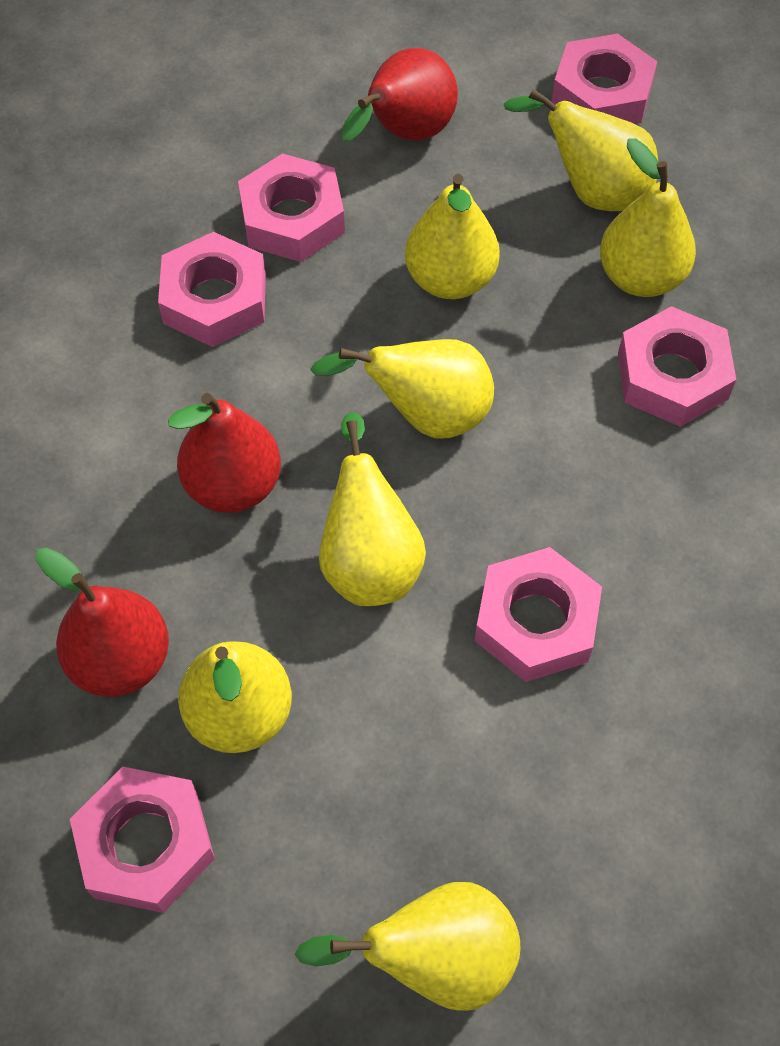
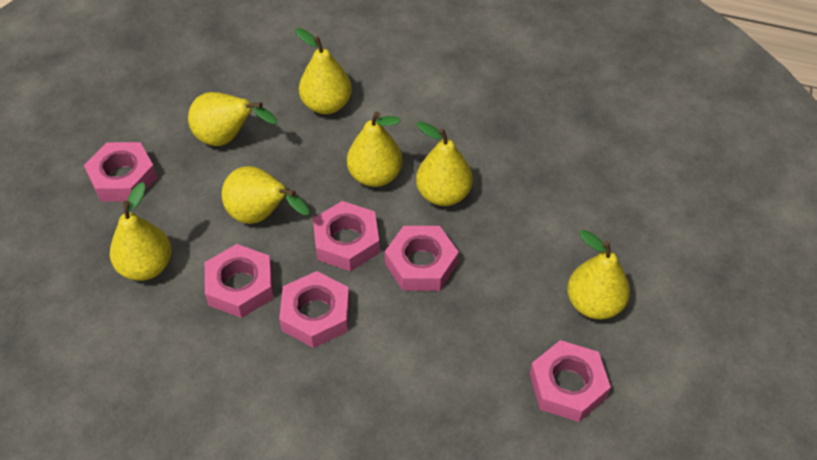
red pear: 3 -> 0

